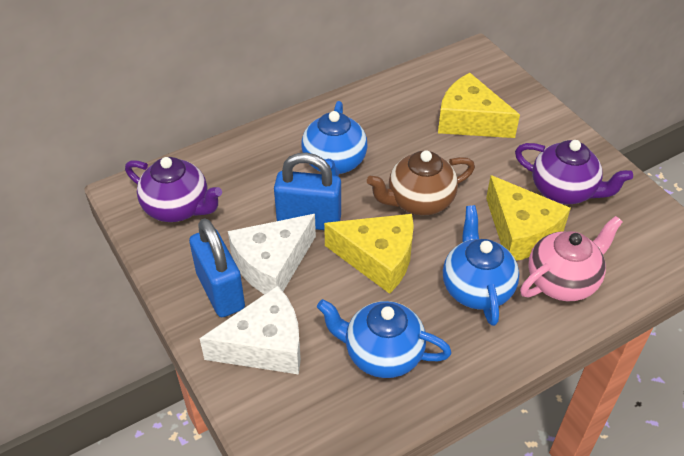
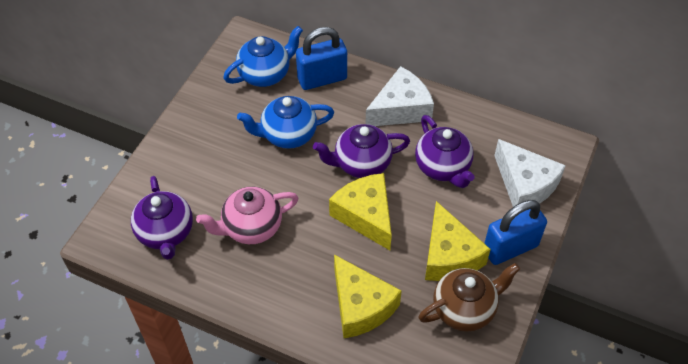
blue teapot: 3 -> 2
purple teapot: 2 -> 3

